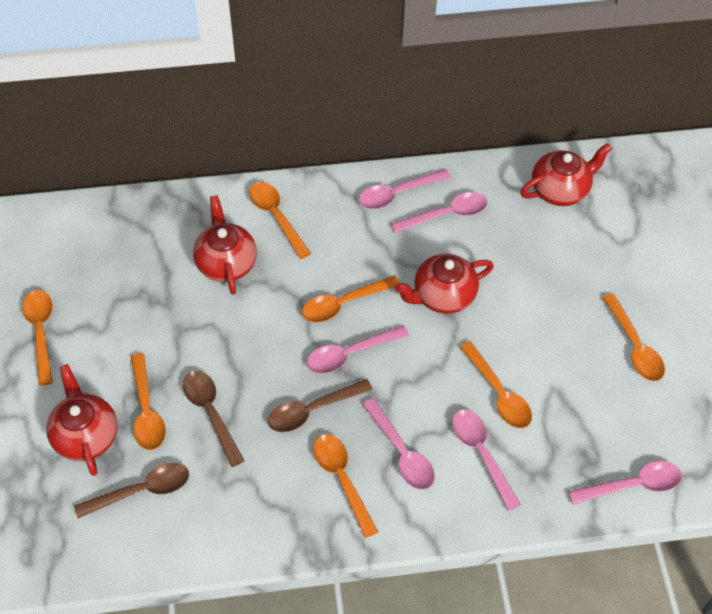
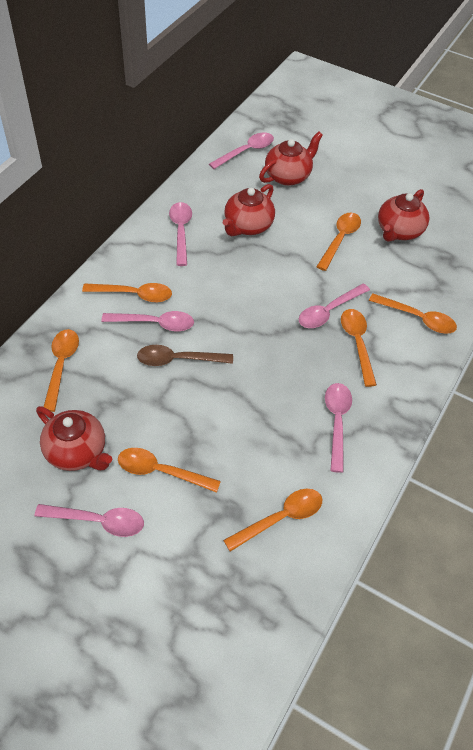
brown spoon: 3 -> 1

